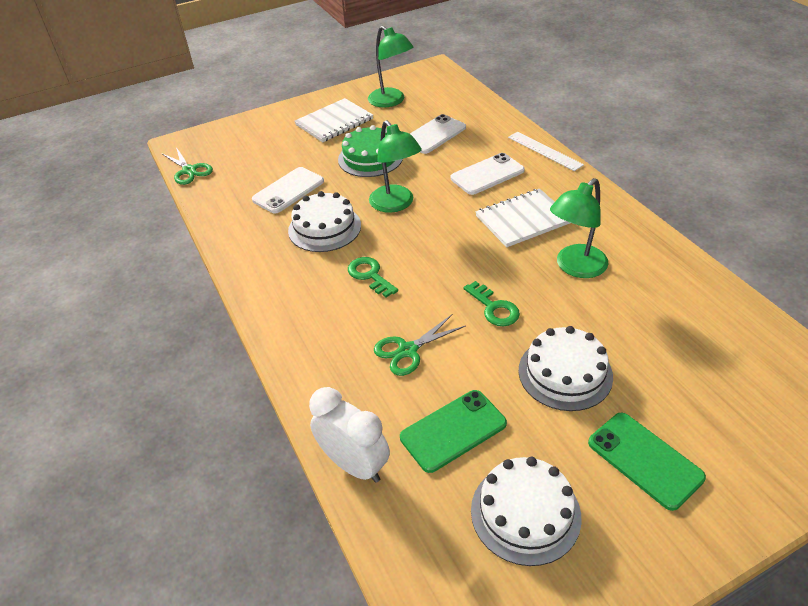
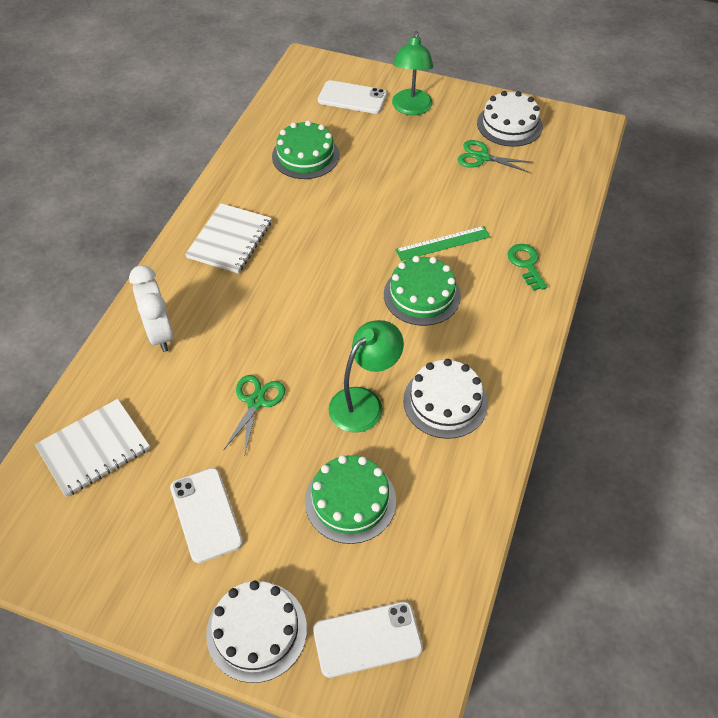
green cake: 1 -> 3
green key: 2 -> 1
green lamp: 3 -> 2
green phone: 2 -> 0
green ruler: 0 -> 1
white ruler: 1 -> 0

